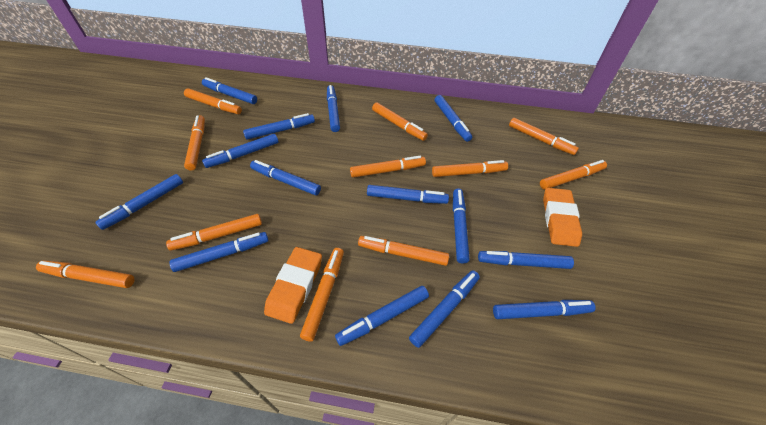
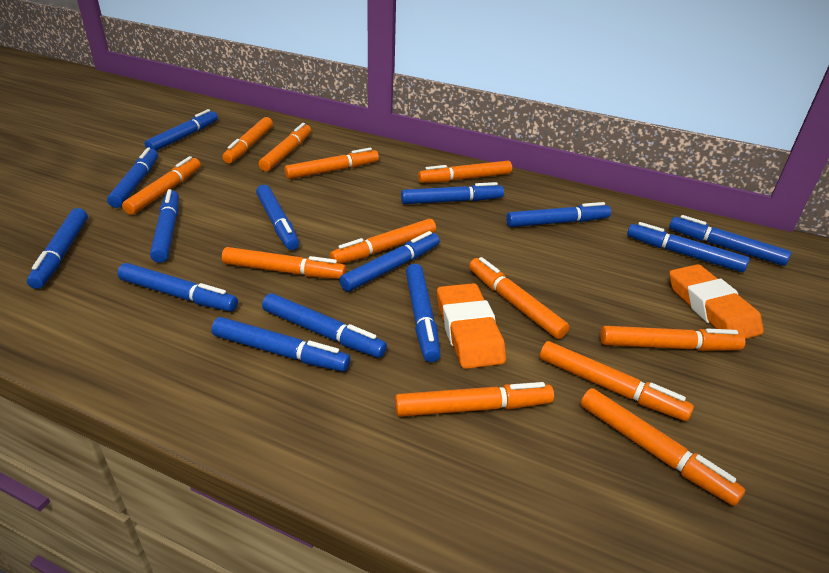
orange marker: 11 -> 12

